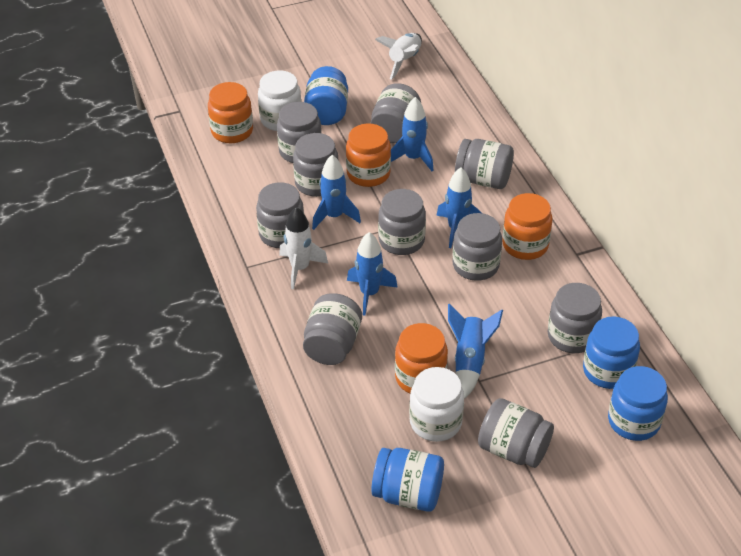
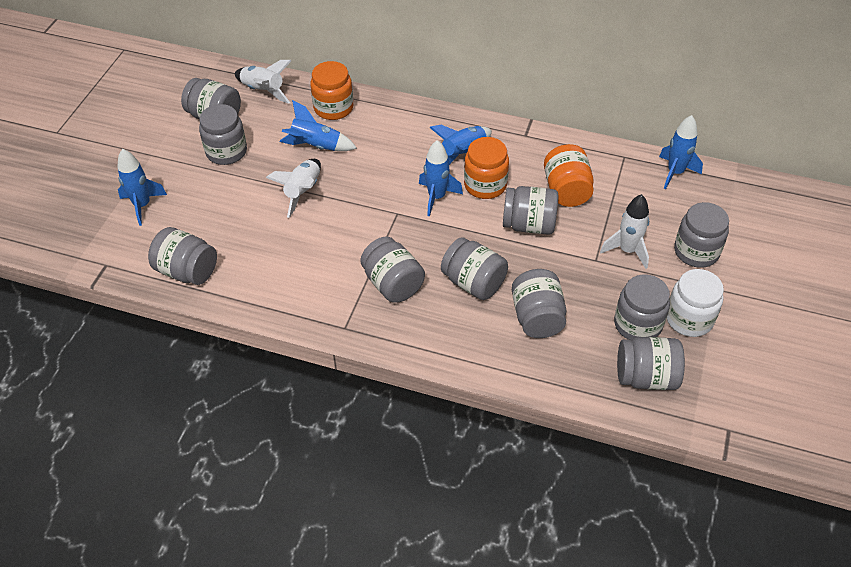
blue jar: 4 -> 0
orange jar: 4 -> 3
white jar: 2 -> 1
white rocket: 2 -> 3

